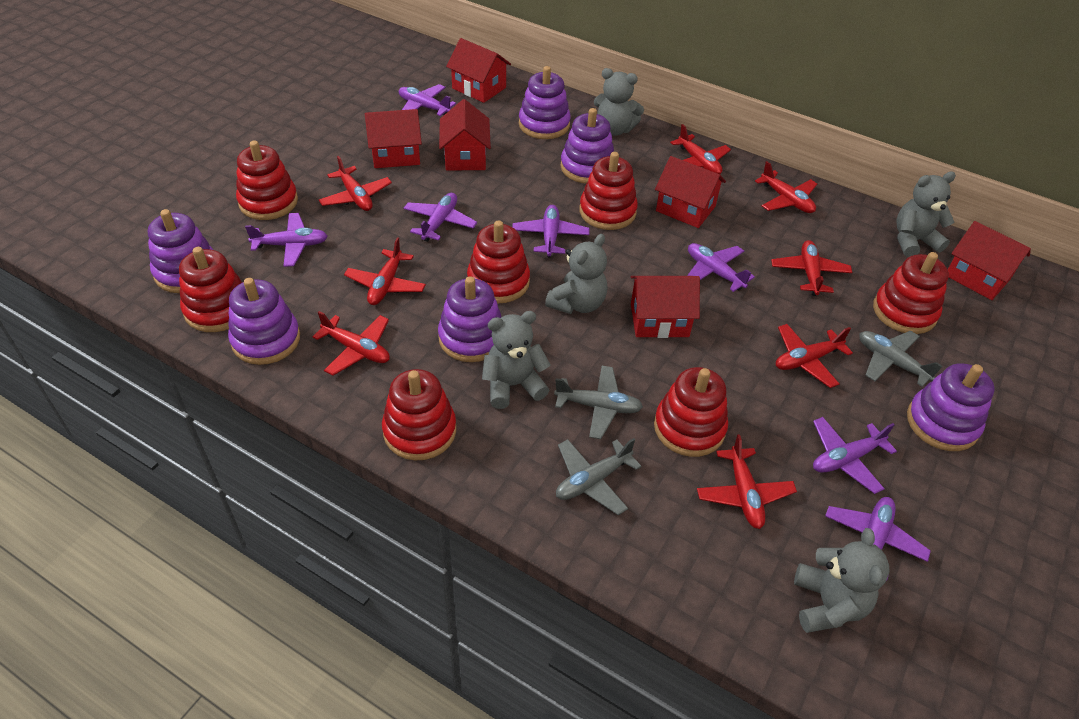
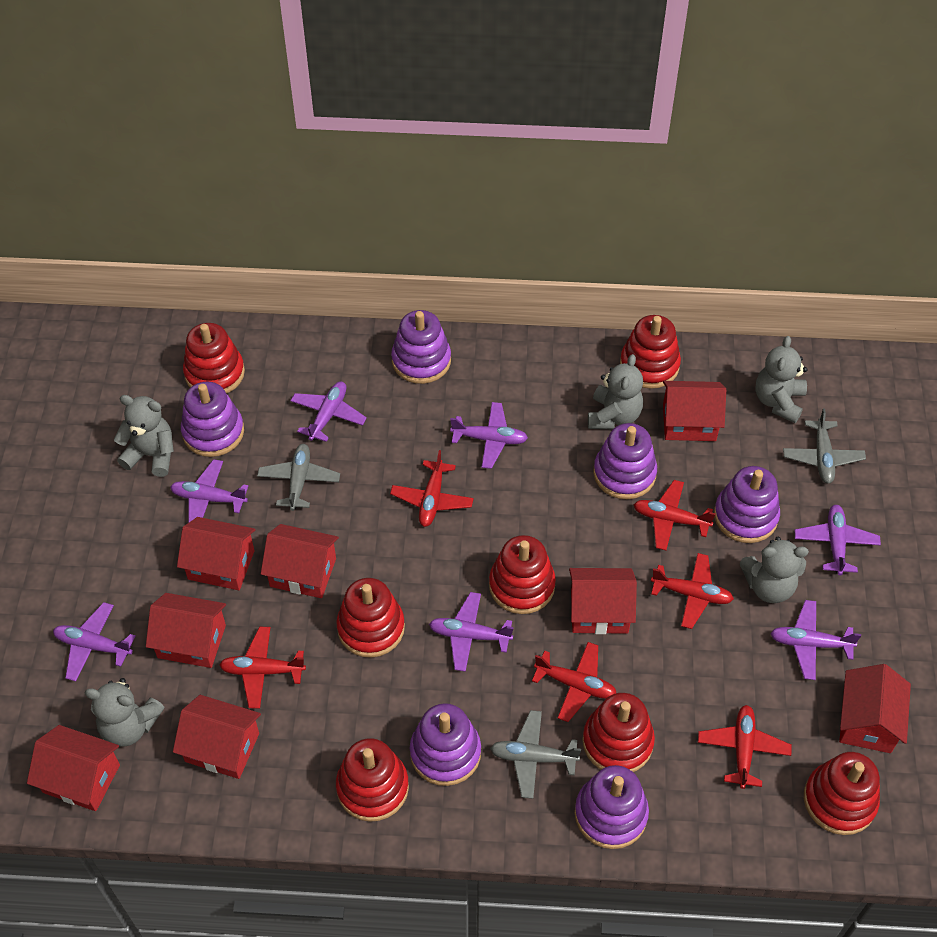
red house: 6 -> 8
red plane: 8 -> 6

